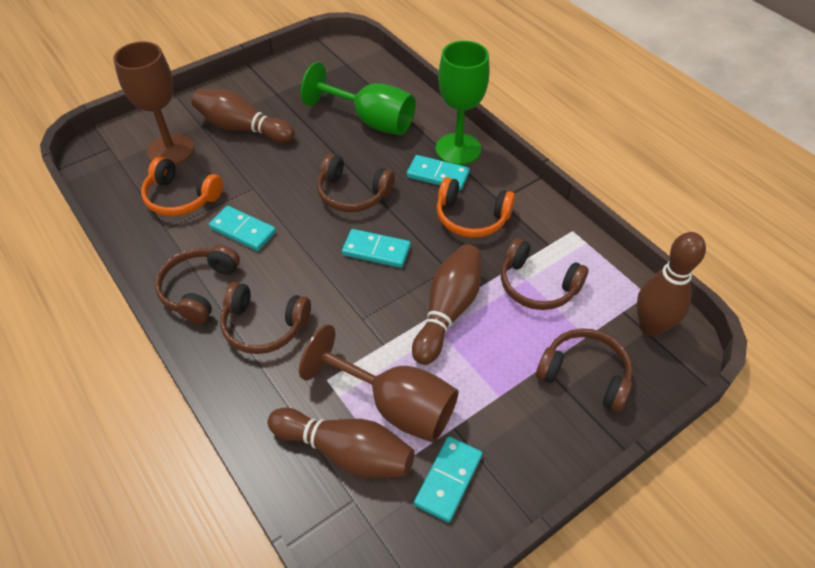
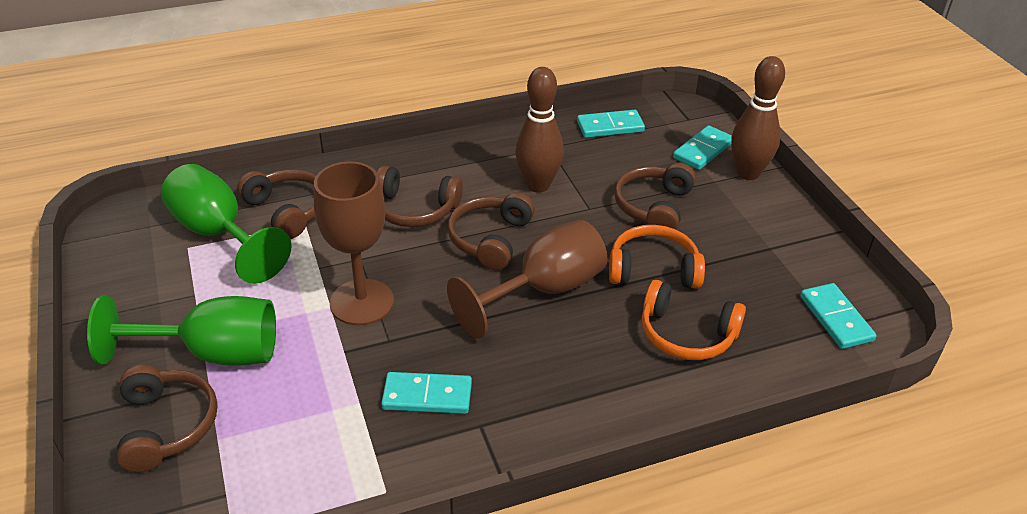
brown bowling pin: 4 -> 2

